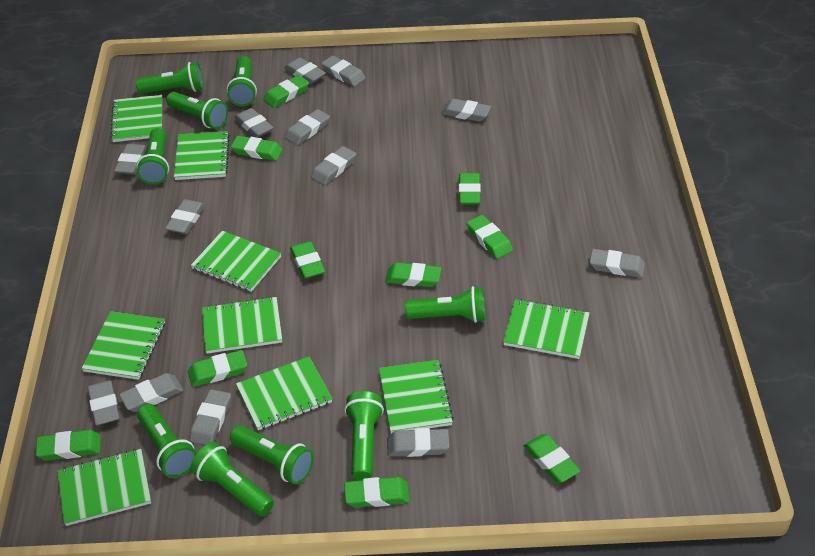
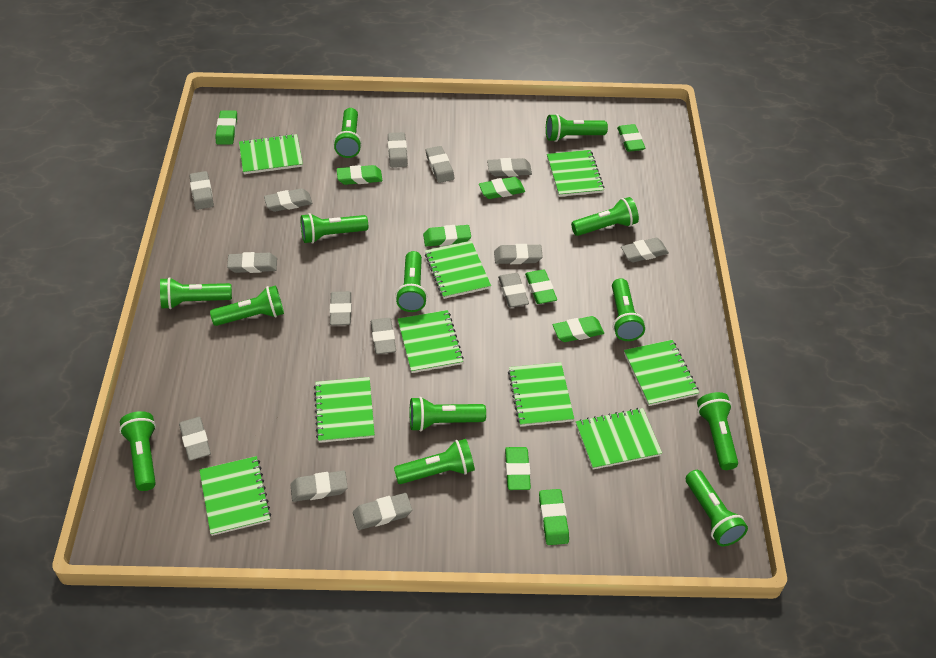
green eraser: 10 -> 9
green flashlight: 9 -> 13
grey eraser: 13 -> 14

